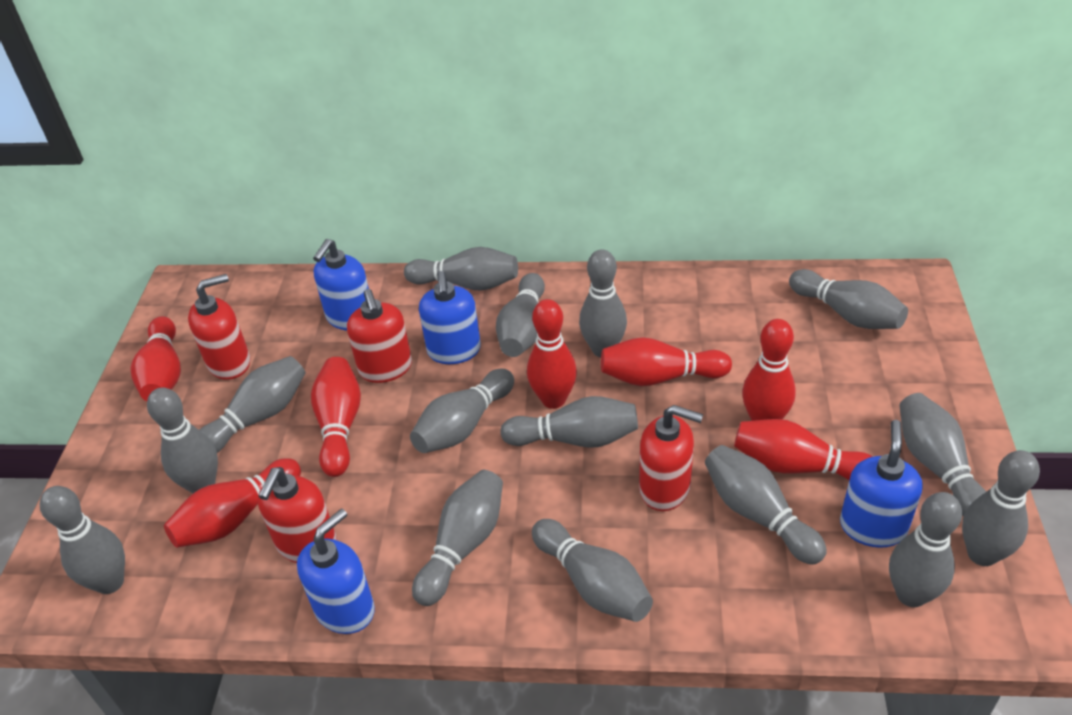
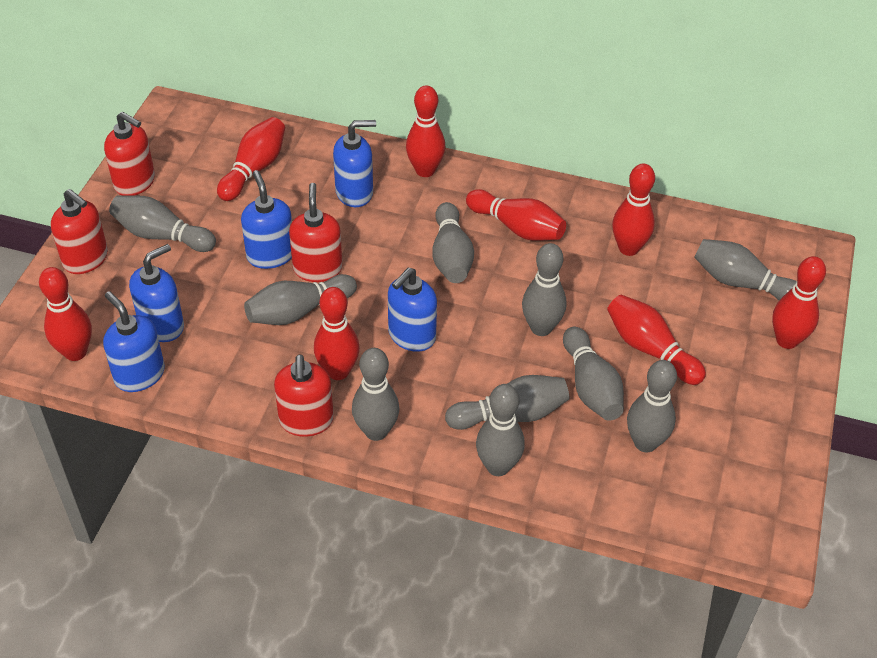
blue soap dispenser: 4 -> 5
grey bowling pin: 15 -> 10
red bowling pin: 7 -> 8

